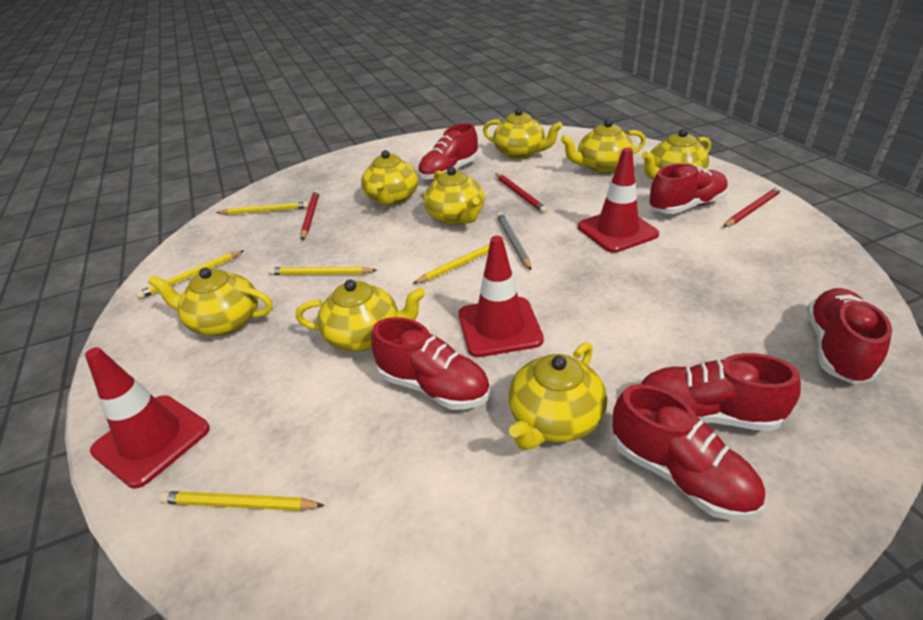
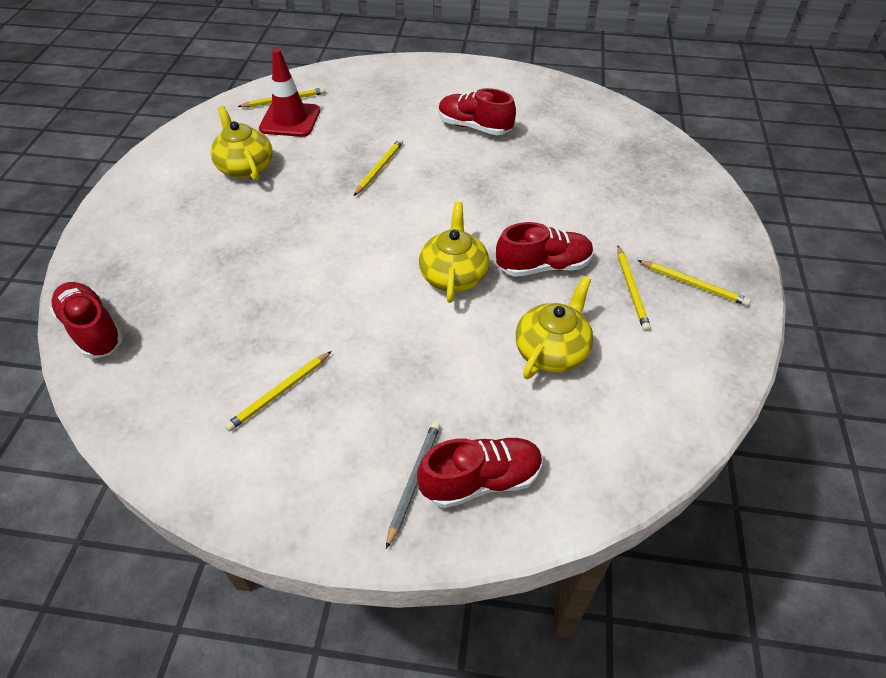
red pencil: 3 -> 0
red shoe: 6 -> 4
red traffic cone: 3 -> 1
yellow teapot: 8 -> 3

